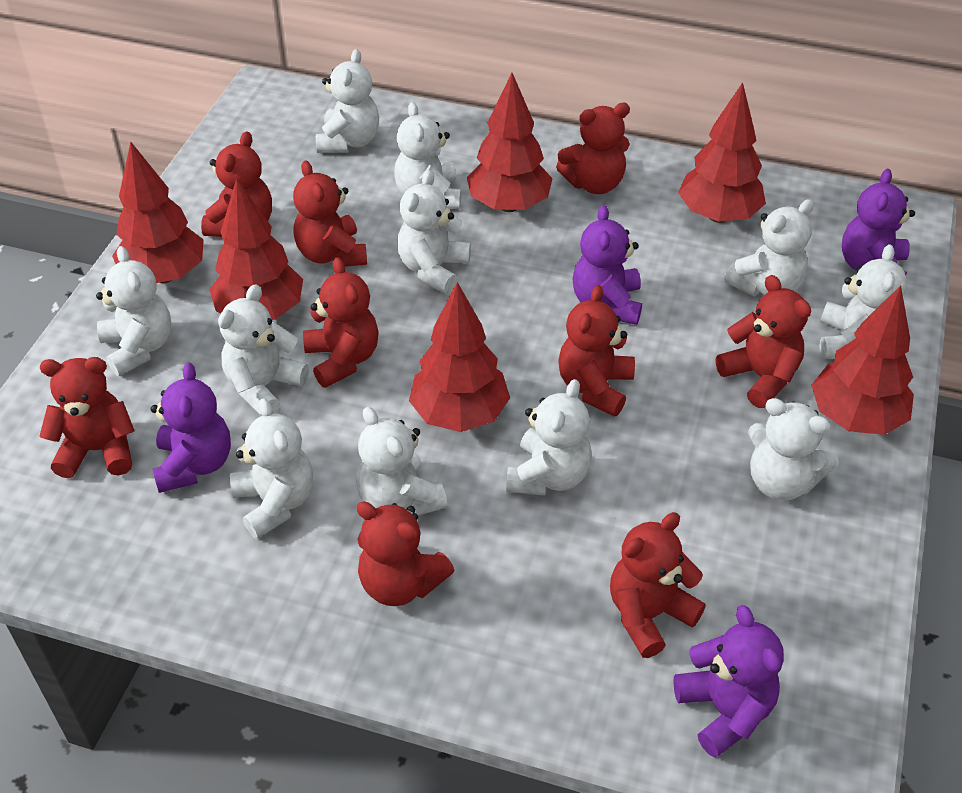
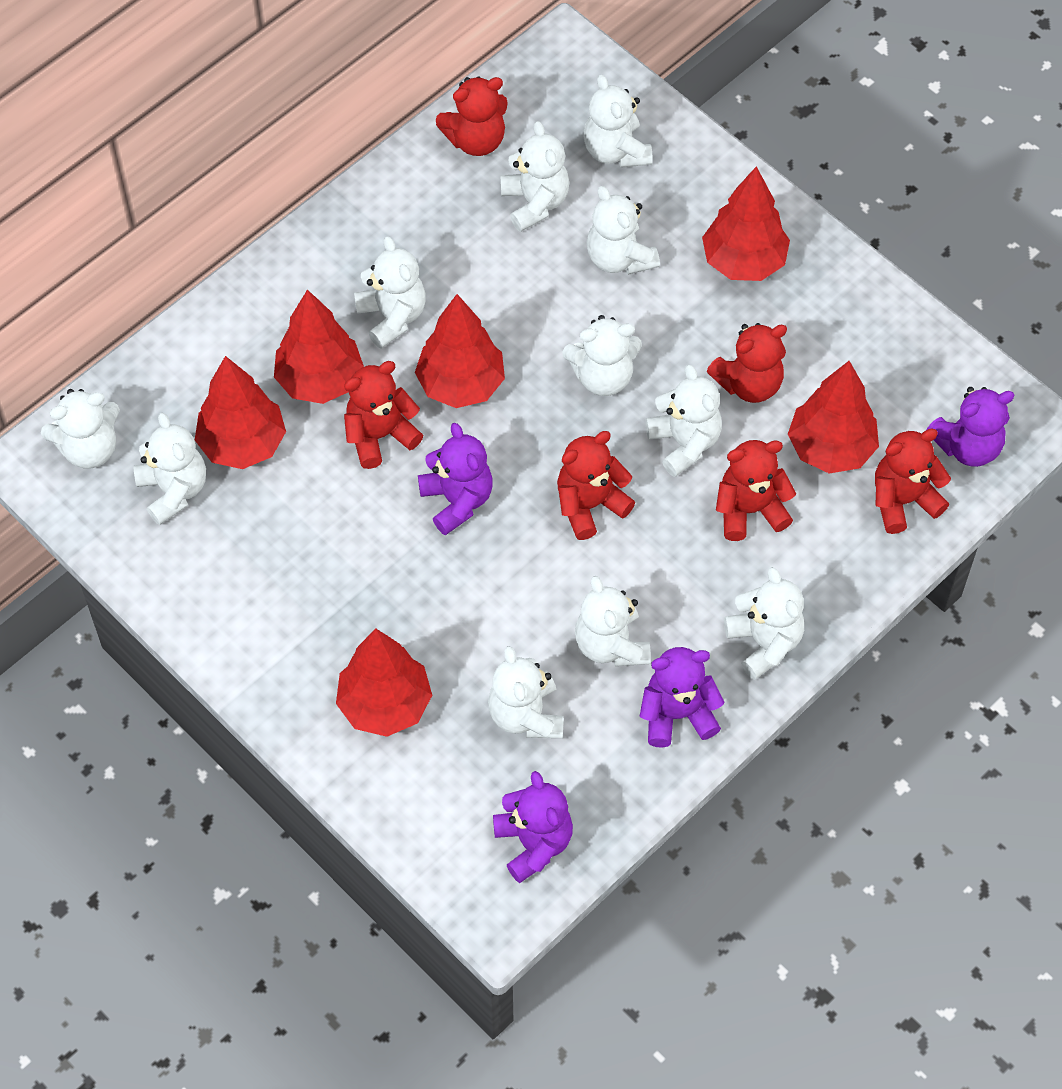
red teddy bear: 9 -> 6

